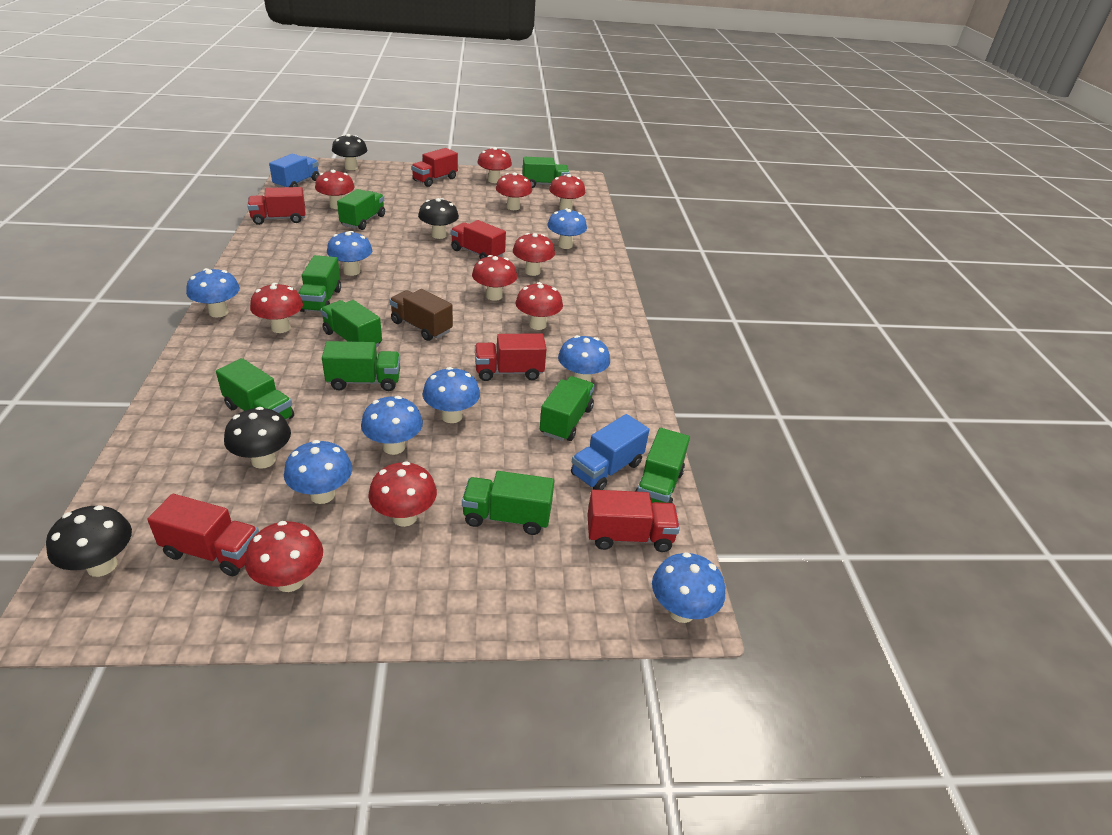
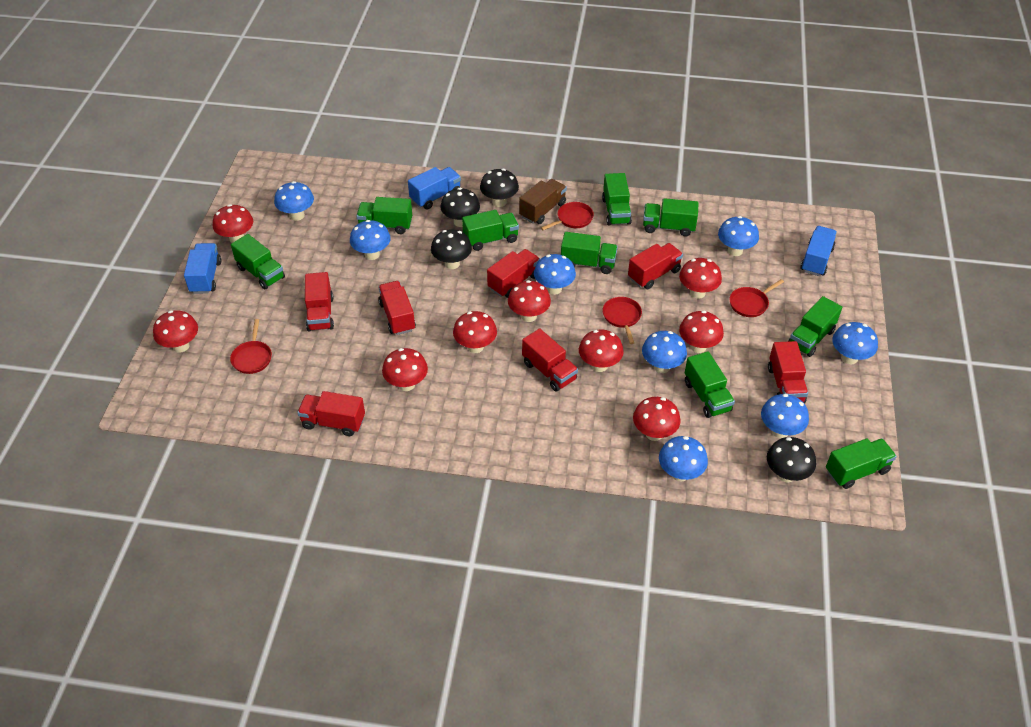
blue truck: 2 -> 3
red mushroom: 10 -> 9
red pan: 0 -> 4
red truck: 6 -> 7

